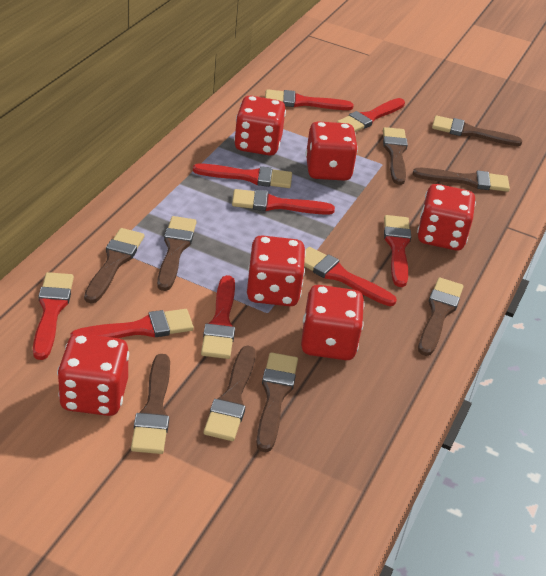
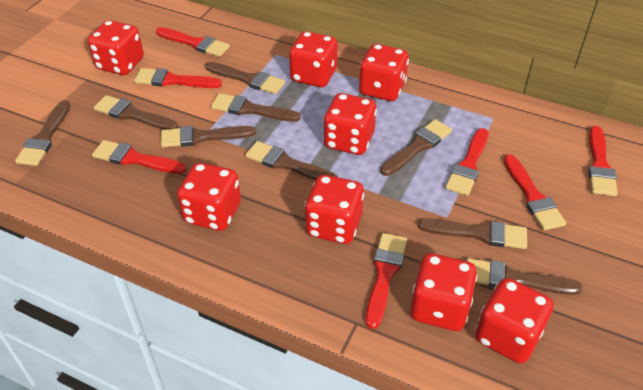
red brush: 9 -> 7
red dice: 6 -> 8

